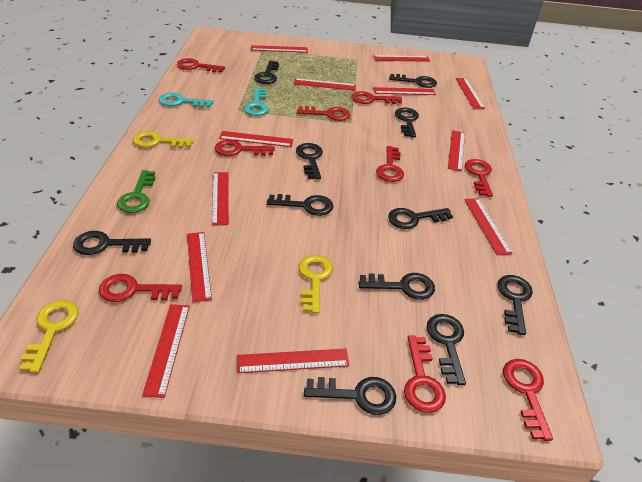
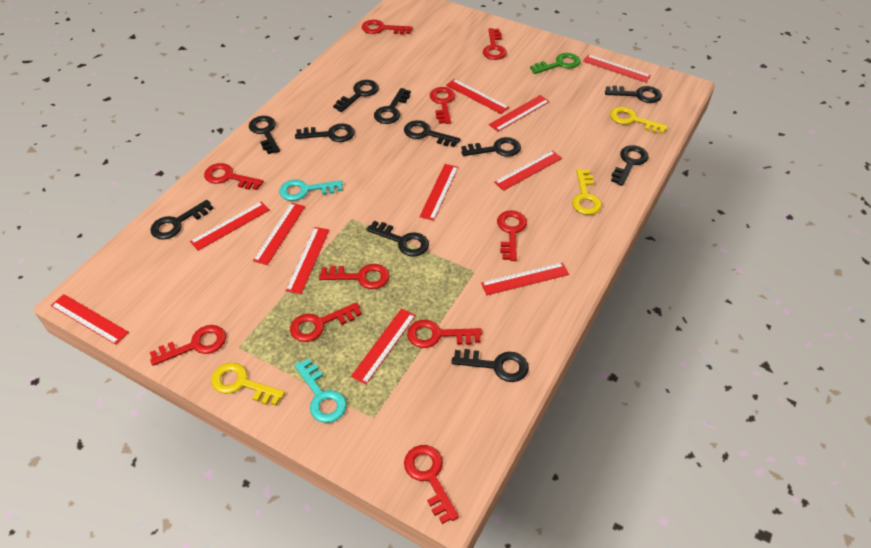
red key: 9 -> 10
red ruler: 12 -> 11

